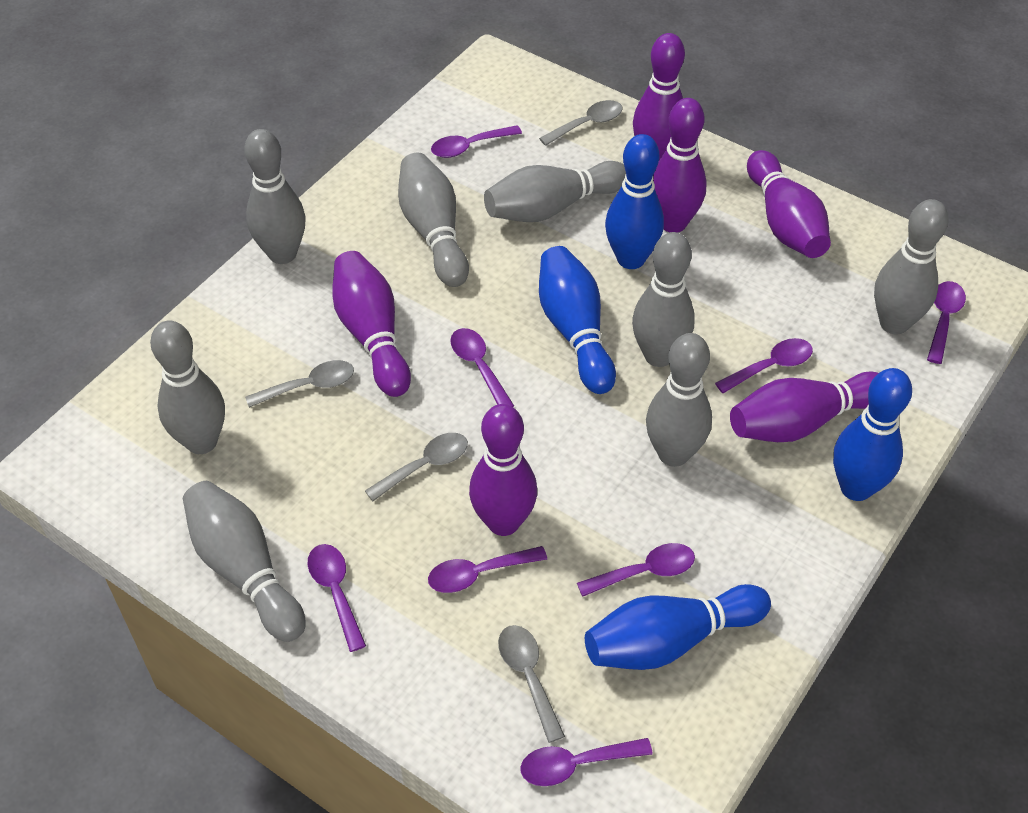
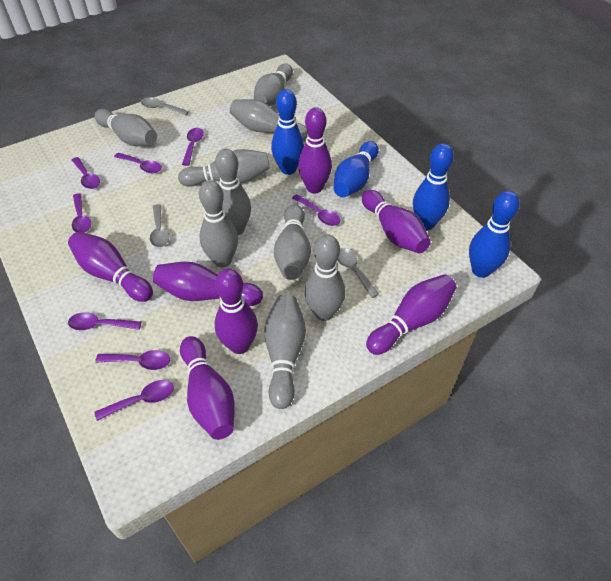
grey bowling pin: 8 -> 9
grey spoon: 4 -> 3
purple bowling pin: 6 -> 7

